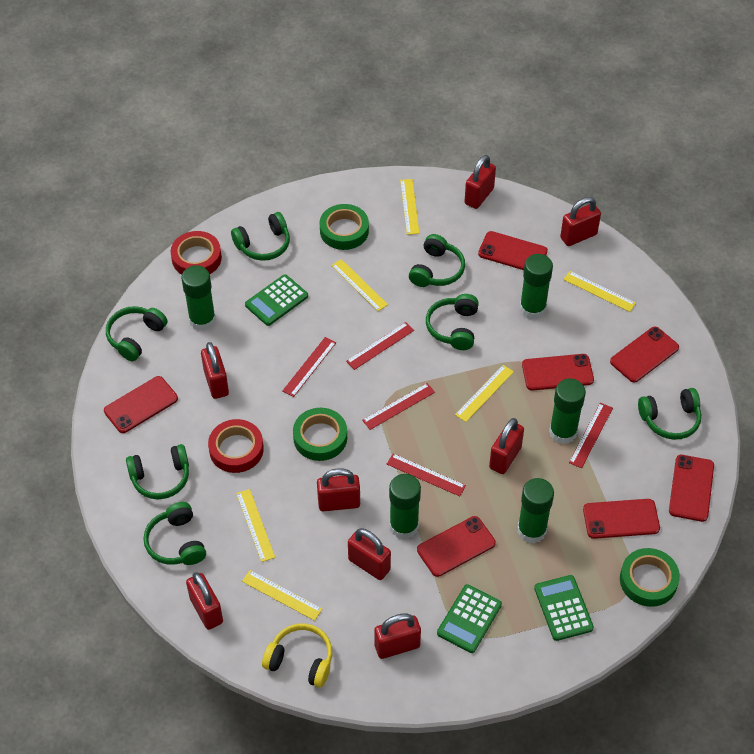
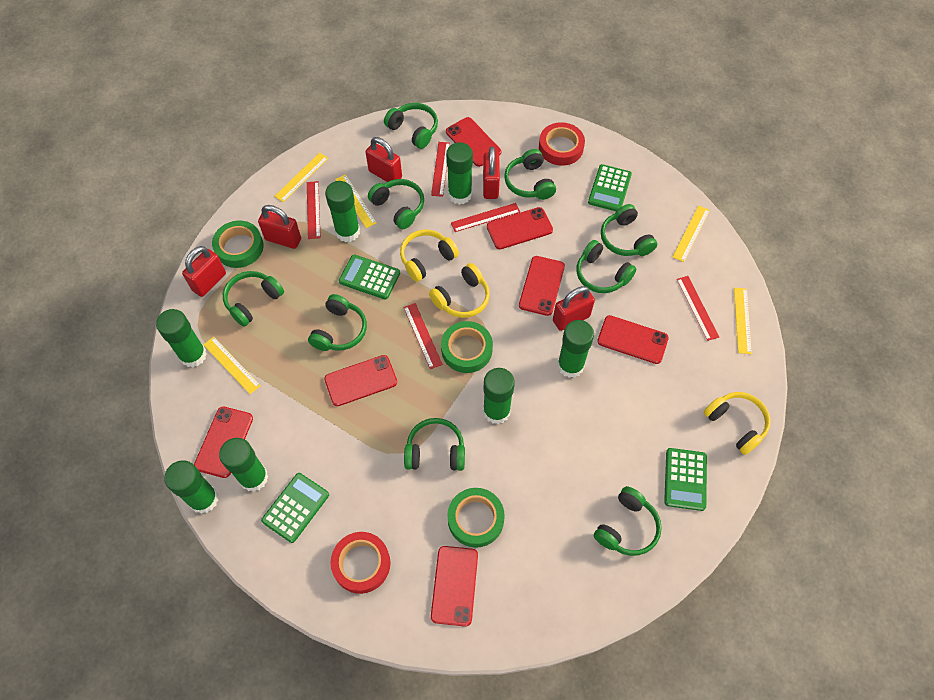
green calculator: 3 -> 4
green glue stick: 5 -> 7
green headphones: 7 -> 9
red padlock: 8 -> 5
yellow headphones: 1 -> 3
yellow ruler: 6 -> 5

